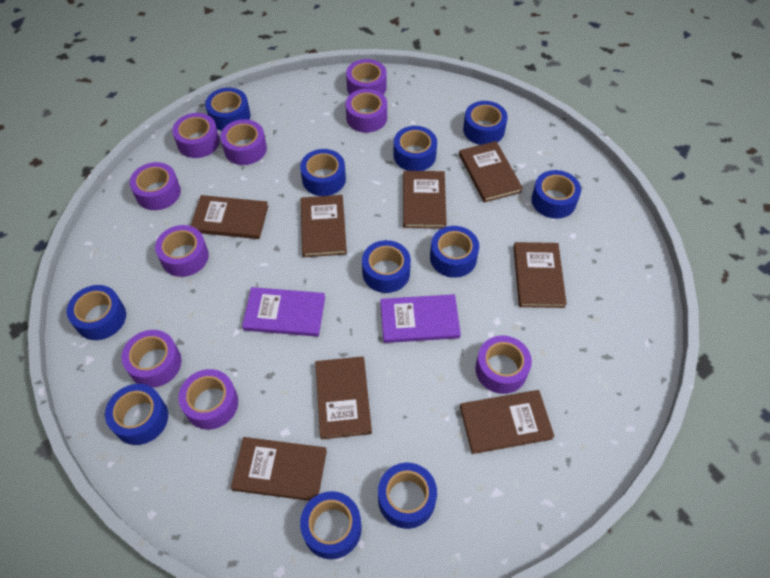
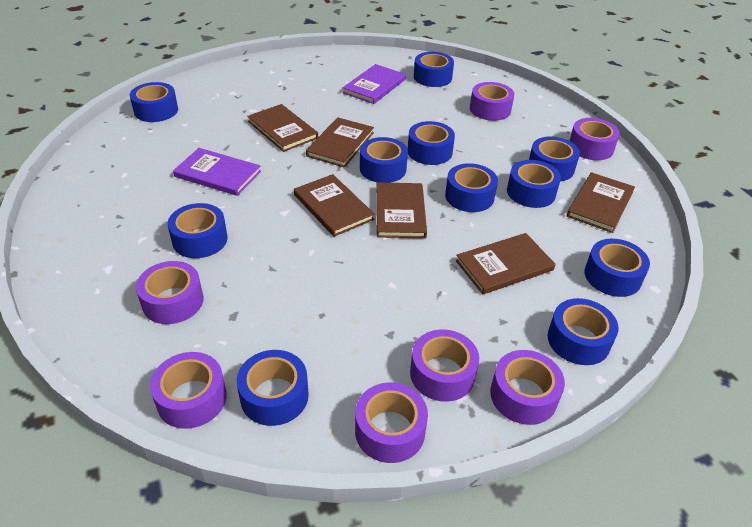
brown book: 8 -> 6
purple tape: 9 -> 7

